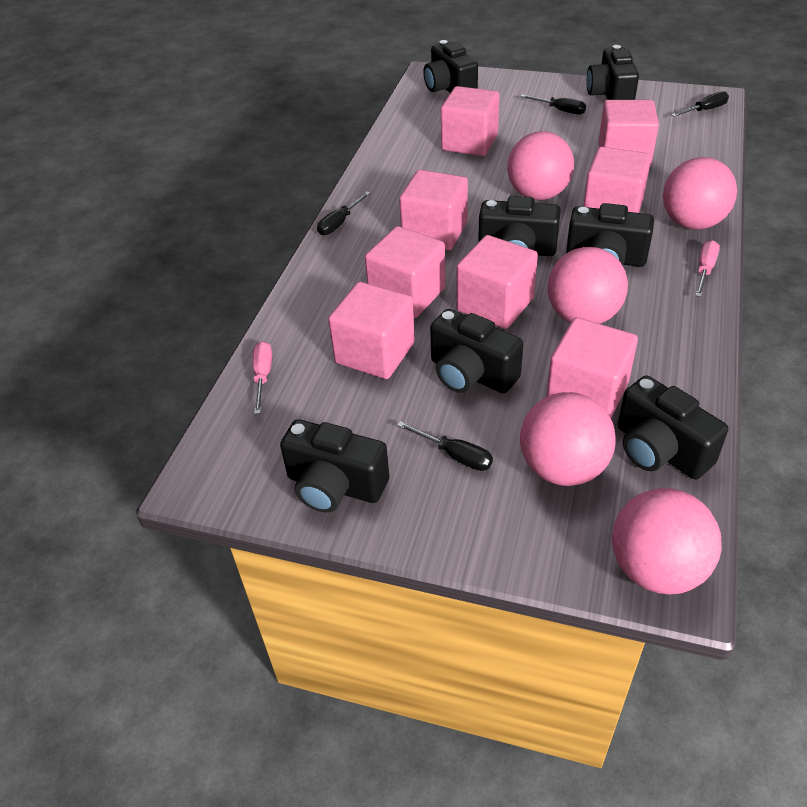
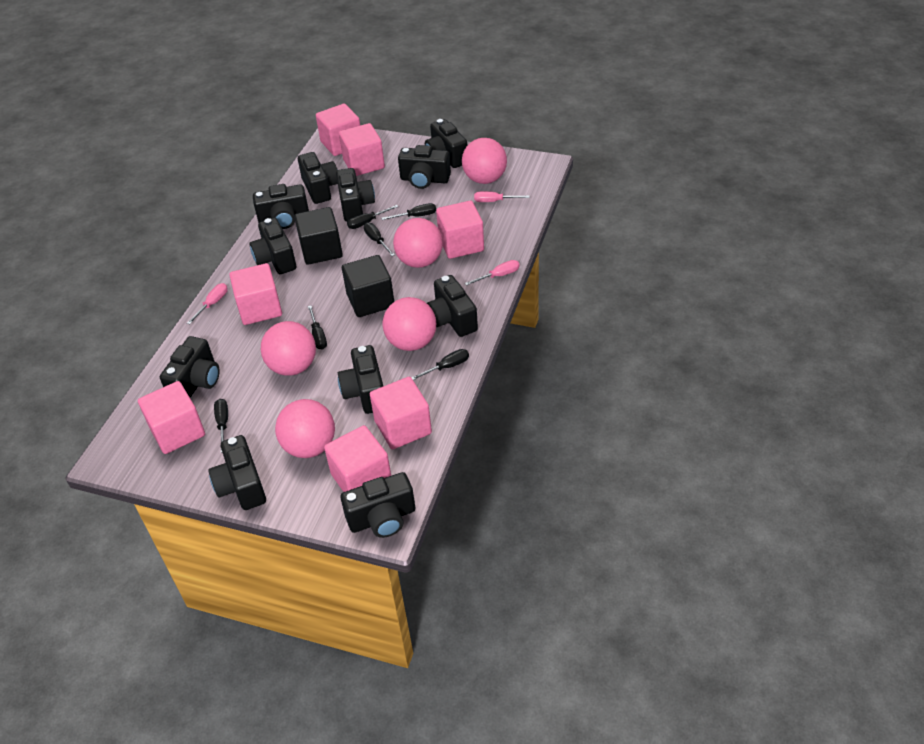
black camera: 7 -> 11
black cube: 0 -> 2
black screwdriver: 4 -> 6
pink cube: 8 -> 7
pink screwdriver: 2 -> 3

